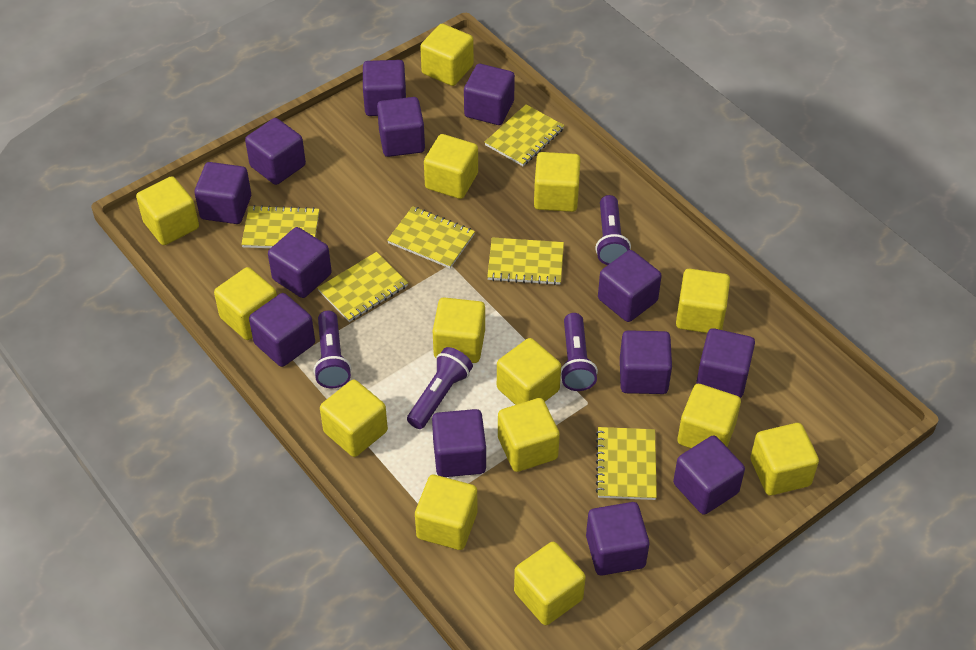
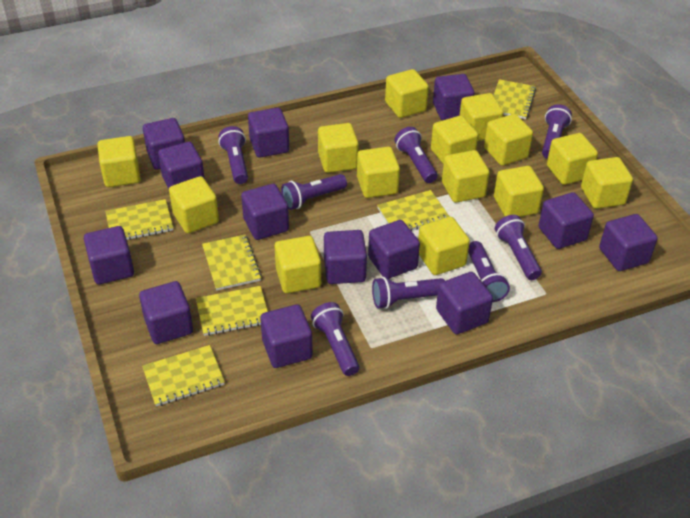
purple flashlight: 4 -> 8

